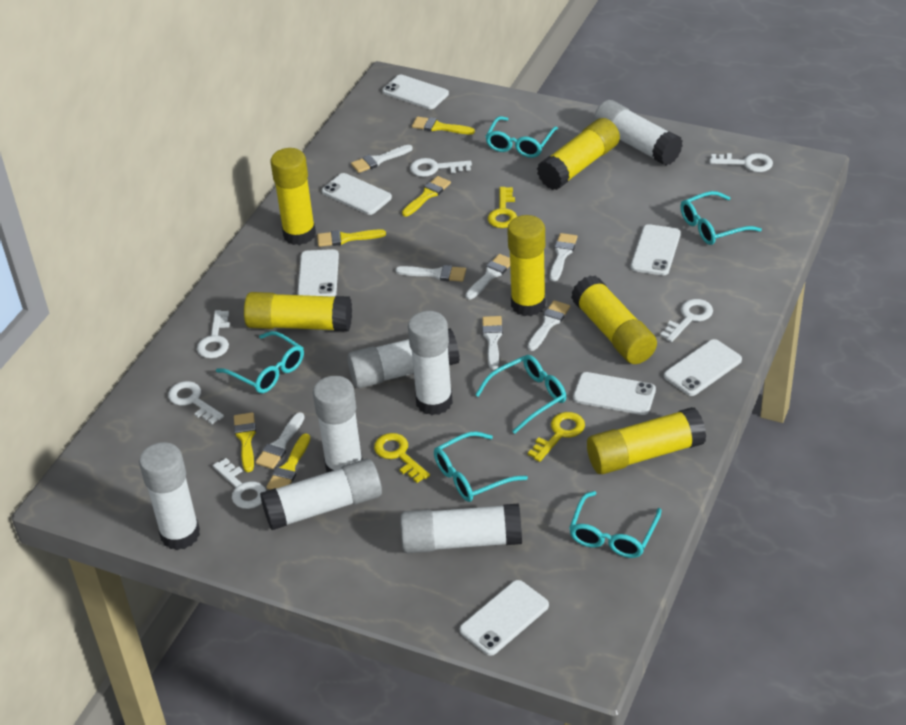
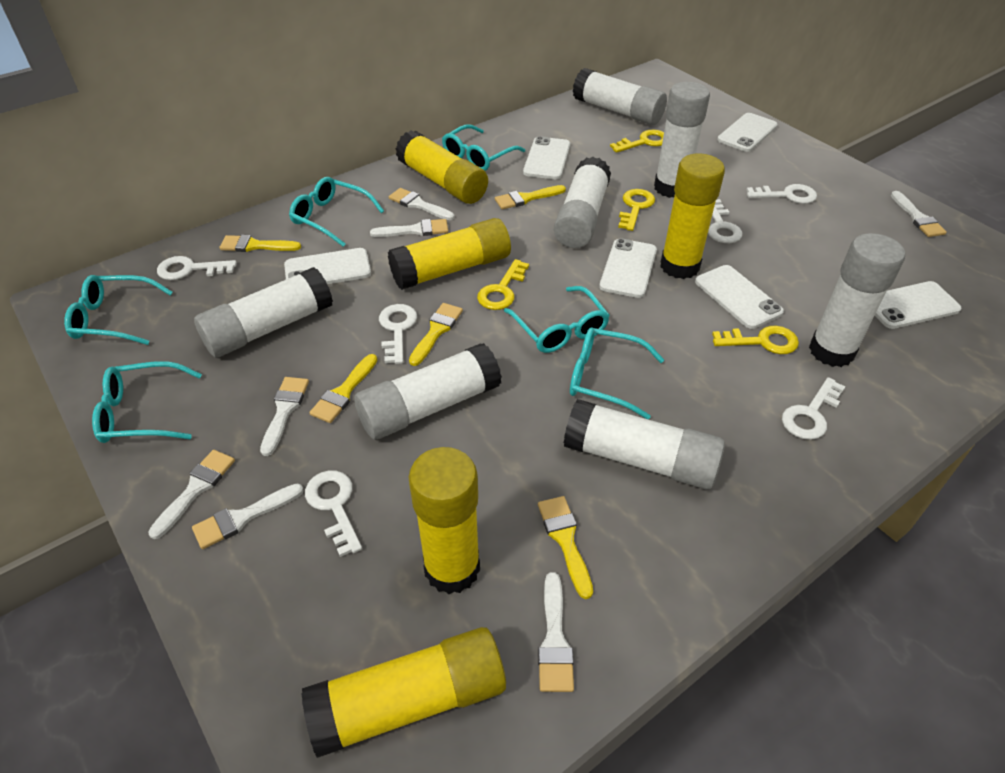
white phone: 7 -> 6
yellow glue stick: 6 -> 5
yellow key: 3 -> 4

